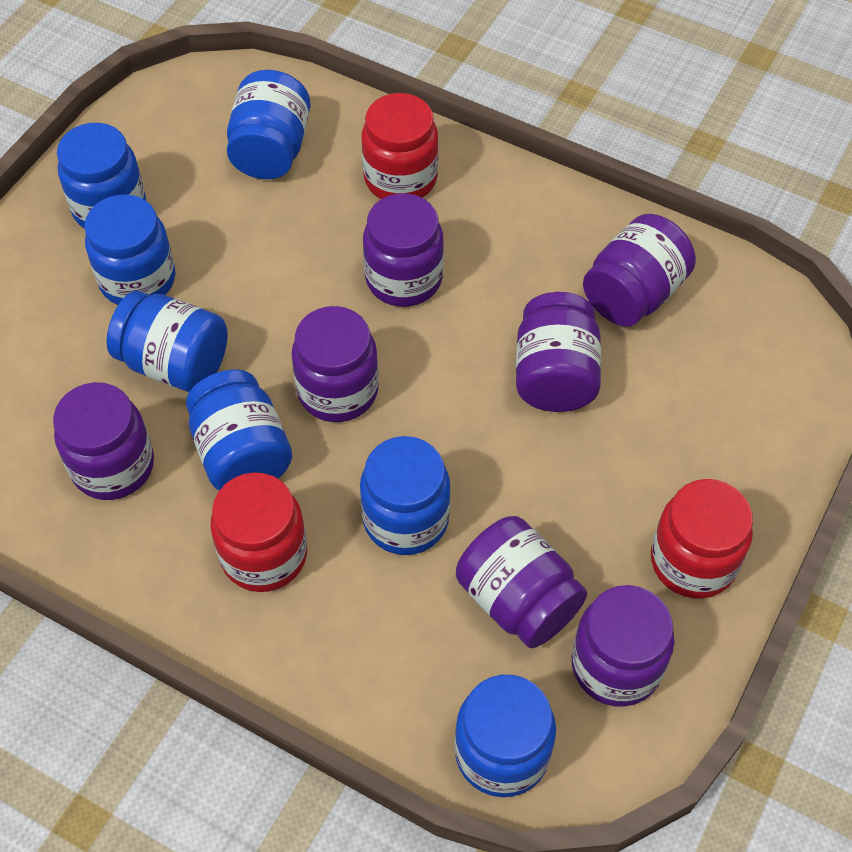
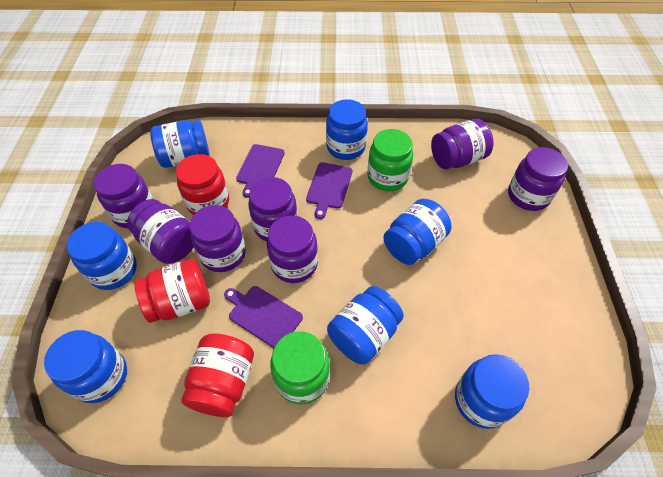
green jar: 0 -> 2
purple cutting board: 0 -> 3

